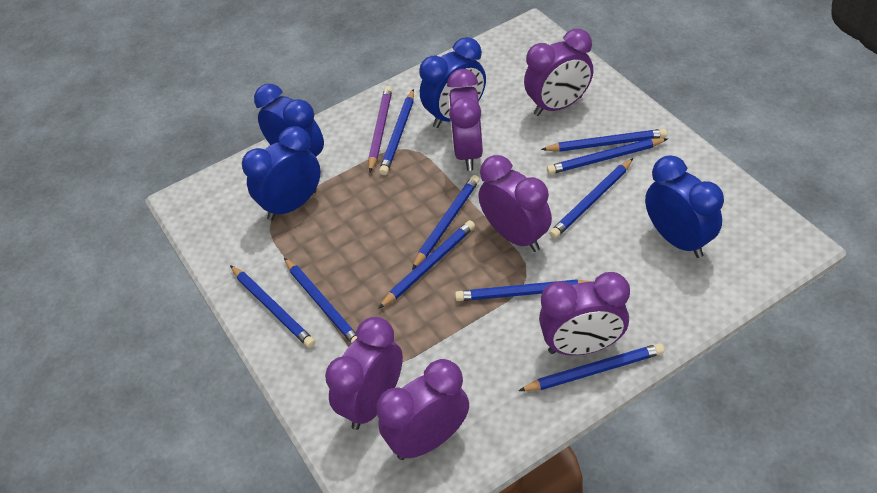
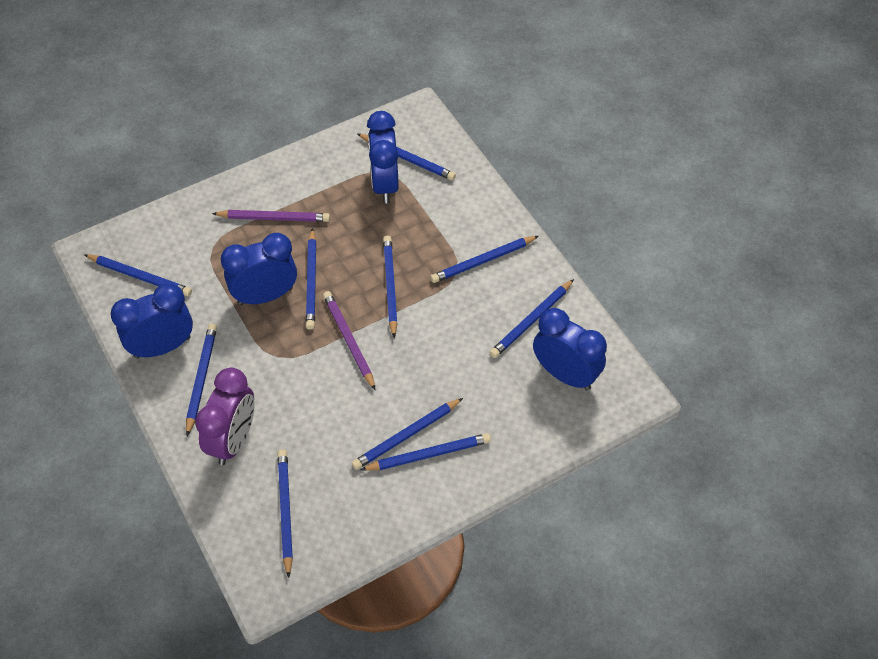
purple clock: 6 -> 1
purple pencil: 1 -> 2

